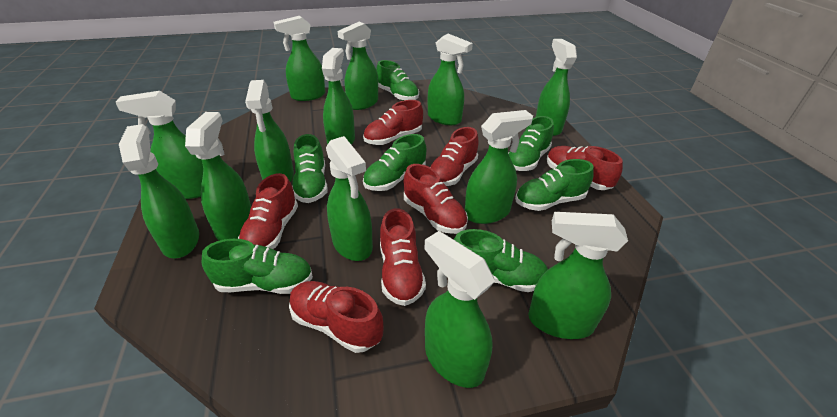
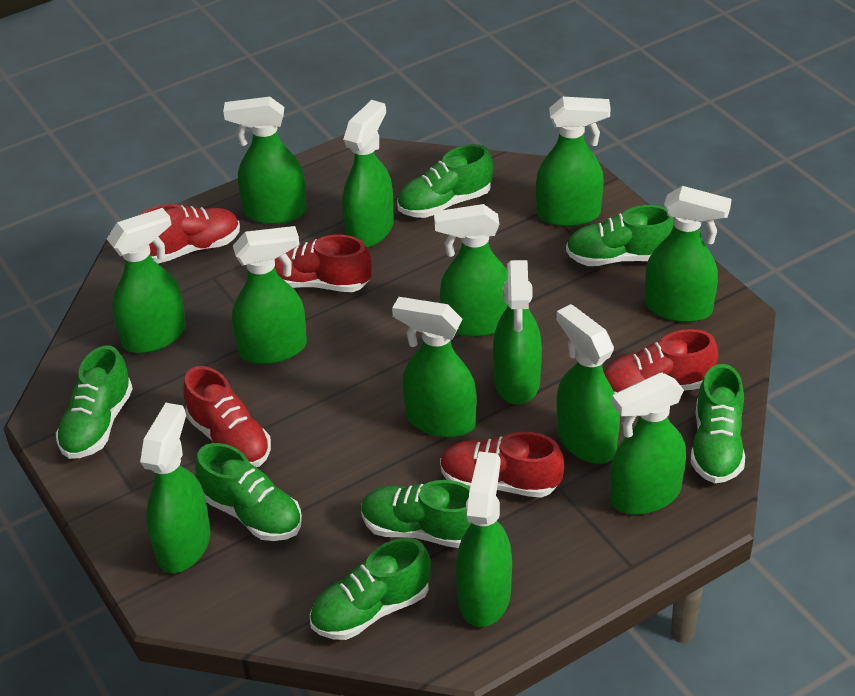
red shoe: 7 -> 5

